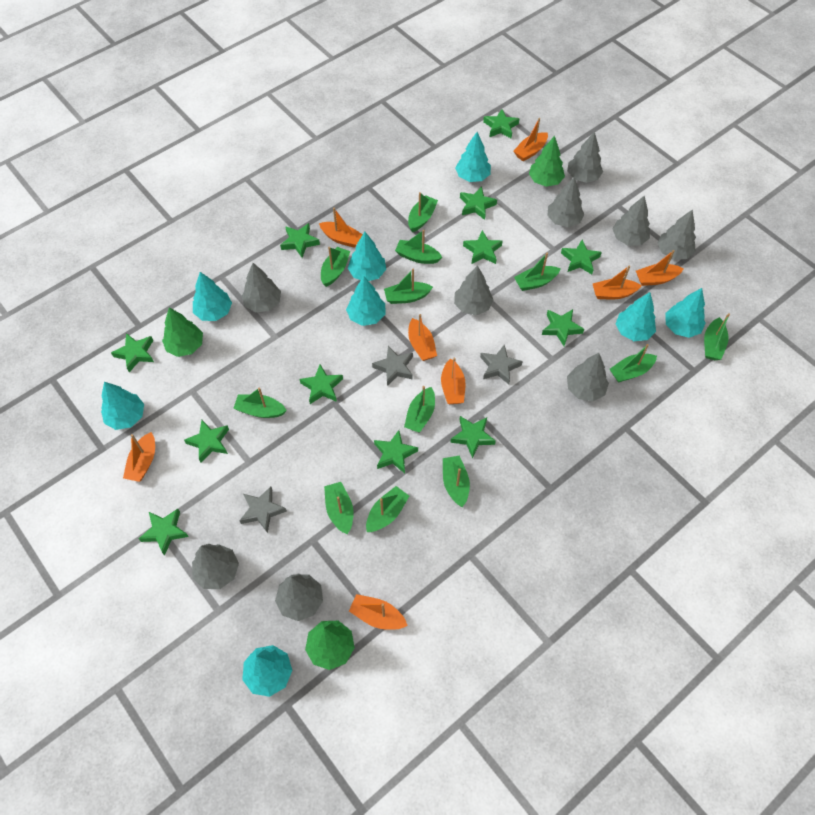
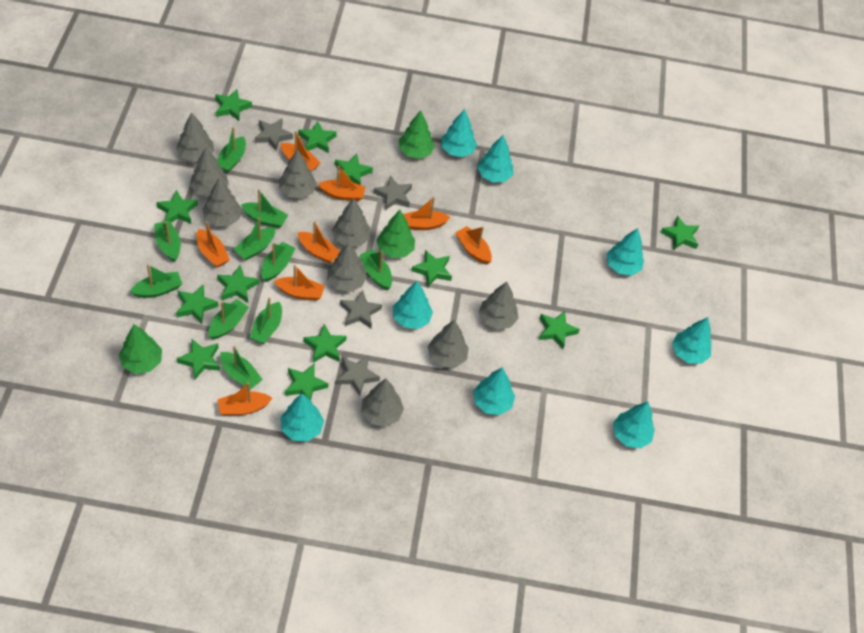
green boat: 12 -> 10
grey star: 3 -> 4

